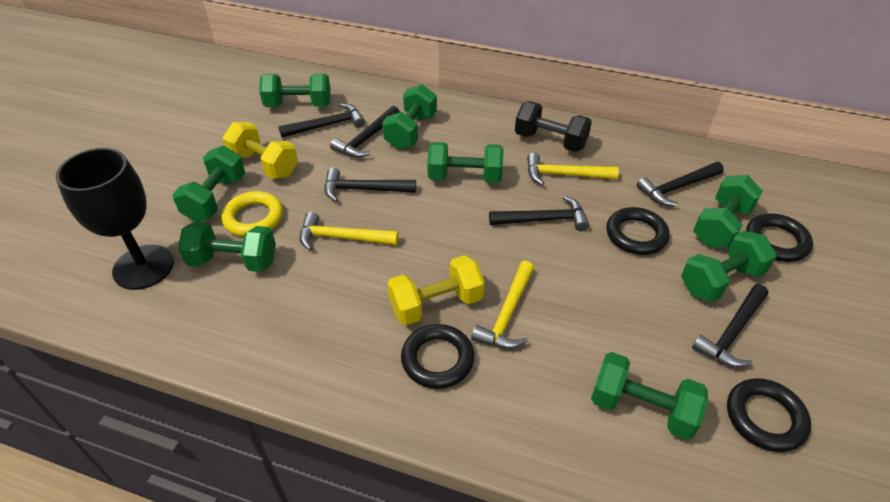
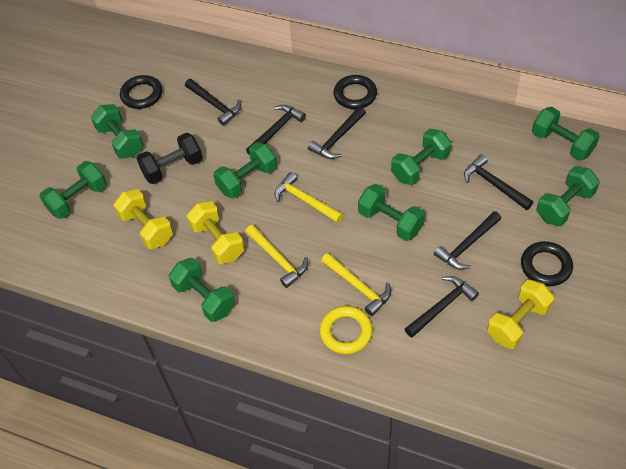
black goblet: 1 -> 0
black ring: 4 -> 3
yellow dumbbell: 2 -> 3

